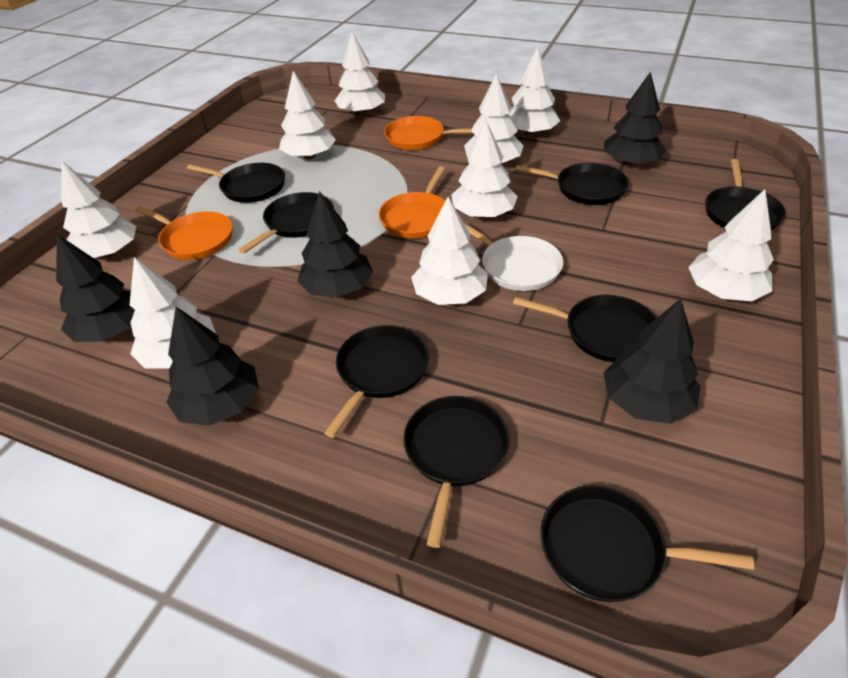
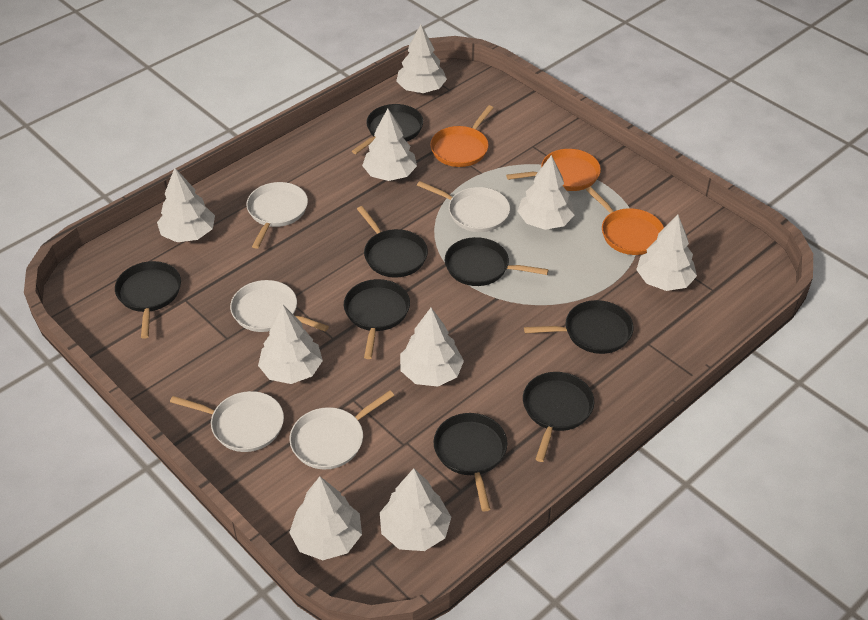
black tree: 5 -> 0
white pan: 1 -> 5

